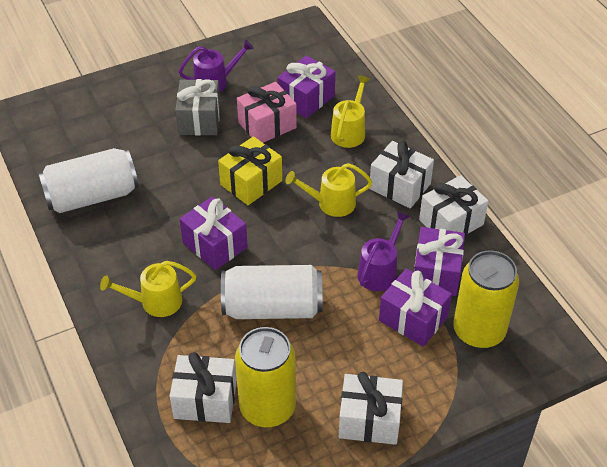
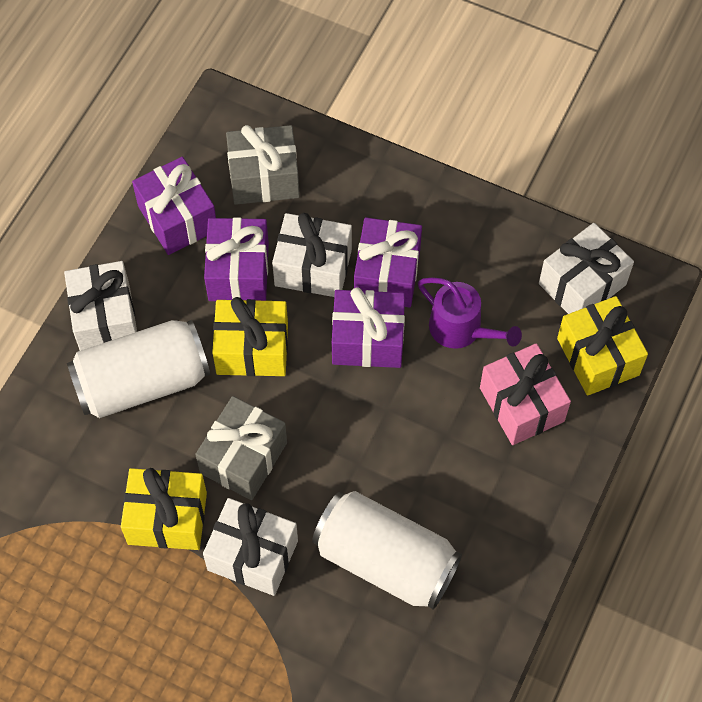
grey gift: 1 -> 2
purple watering can: 2 -> 1
yellow can: 2 -> 0
yellow gift: 1 -> 3
yellow watering can: 3 -> 0

